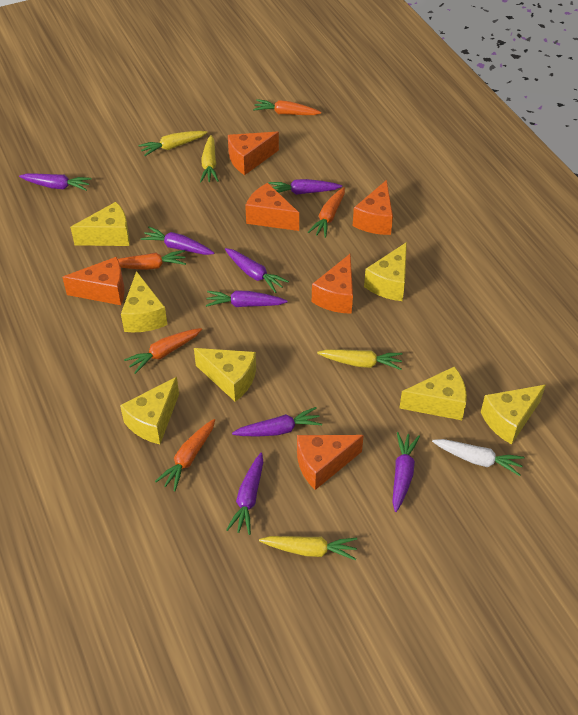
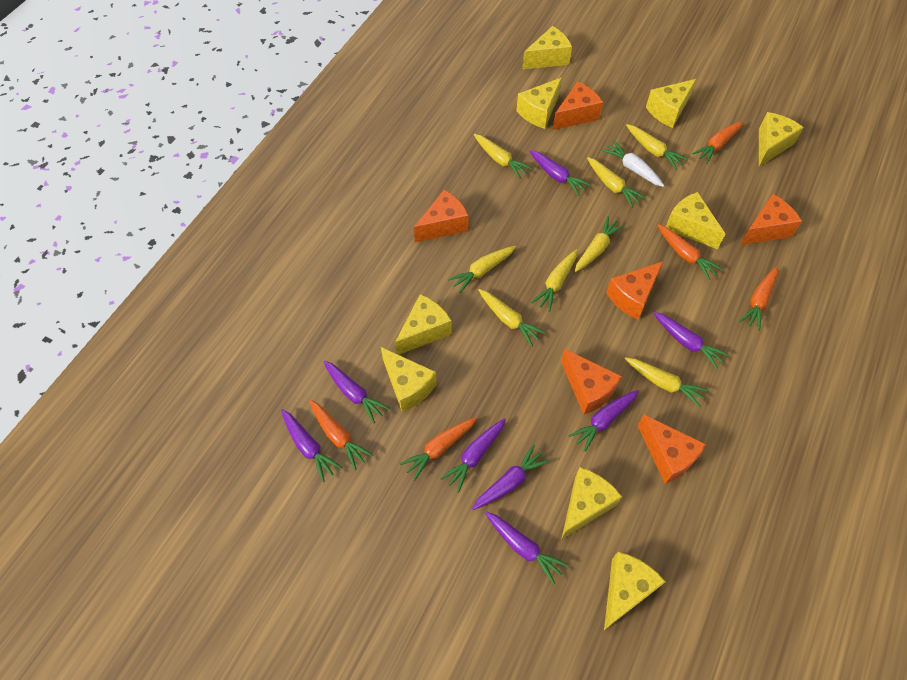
yellow carrot: 4 -> 8
yellow cheese: 7 -> 9

